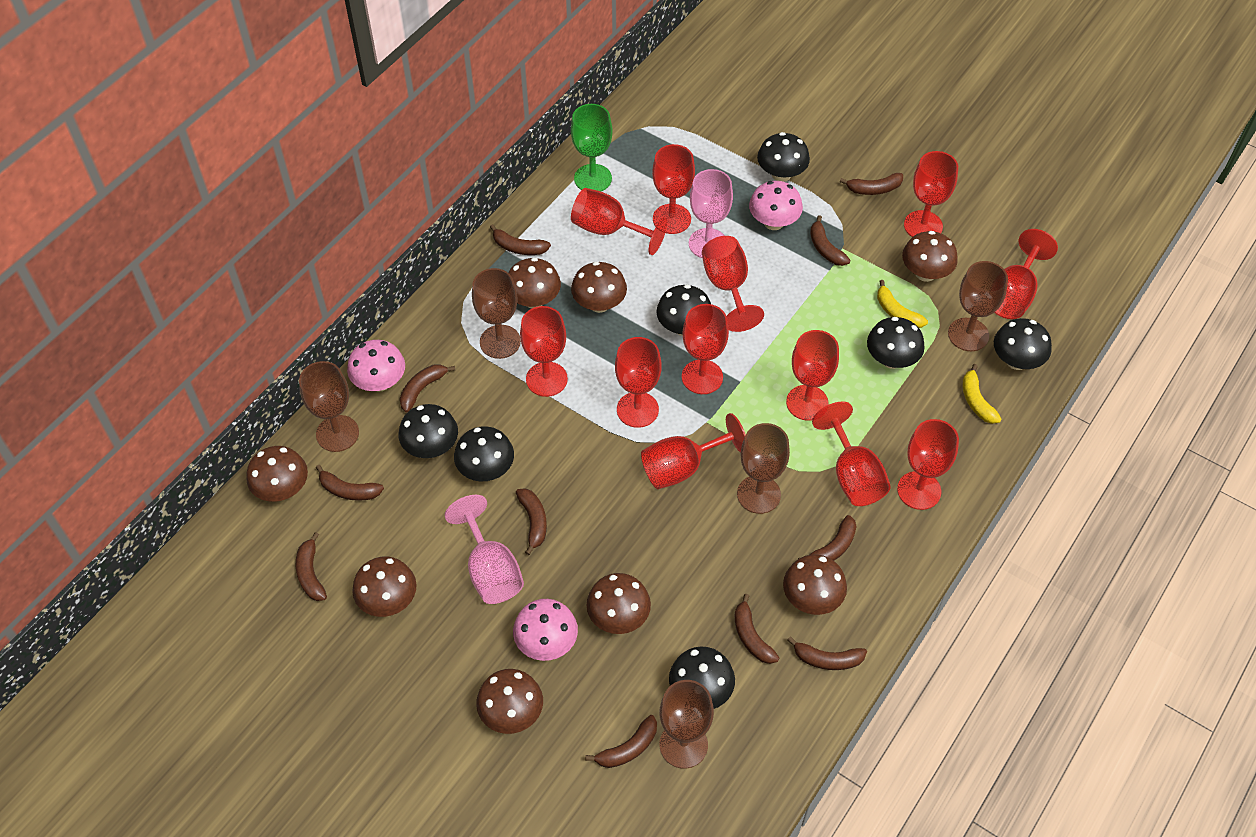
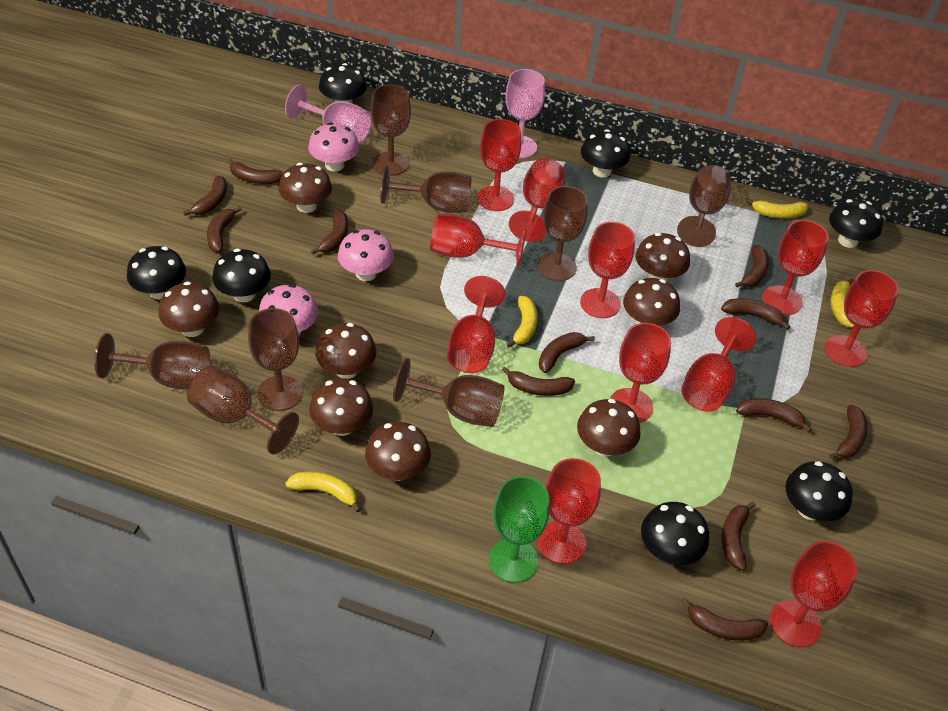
brown banana: 11 -> 12
brown goblet: 5 -> 8
red goblet: 12 -> 11
yellow banana: 2 -> 4

